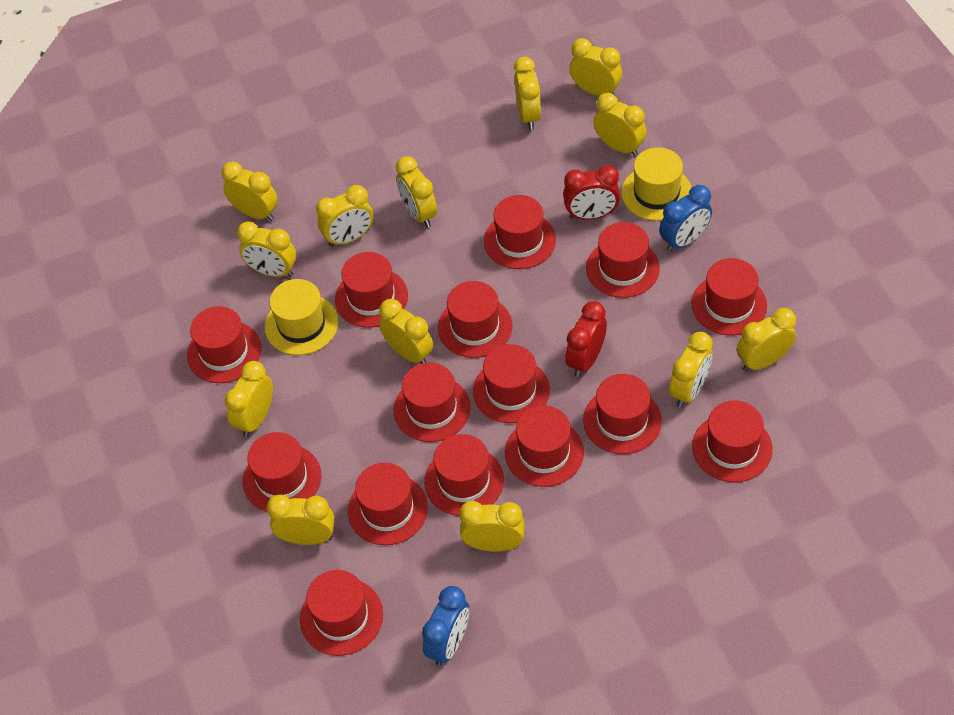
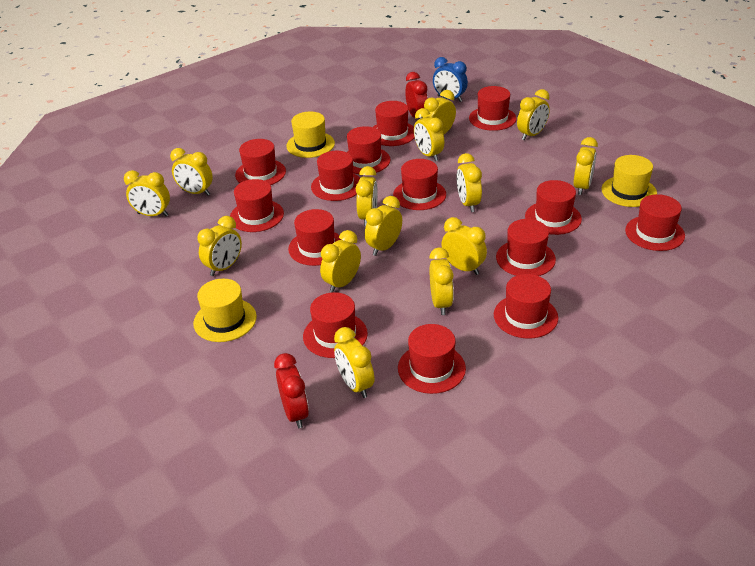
blue clock: 2 -> 1
red hat: 15 -> 14
yellow clock: 13 -> 14
yellow hat: 2 -> 3

